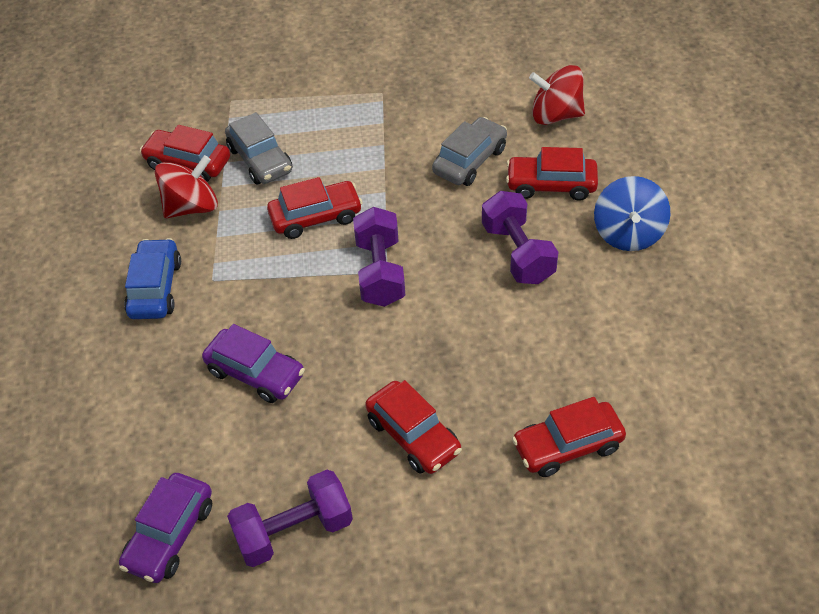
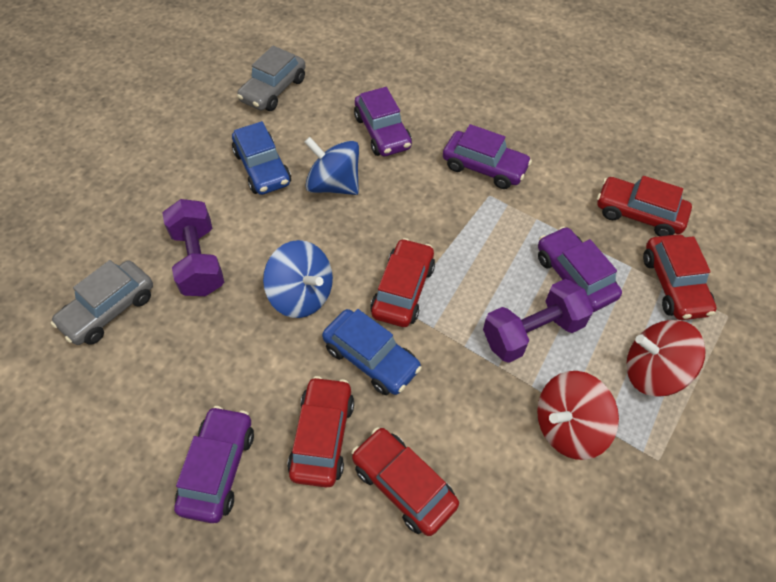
blue car: 1 -> 2
blue spinning top: 1 -> 2
purple car: 2 -> 4
purple dumbbell: 3 -> 2

